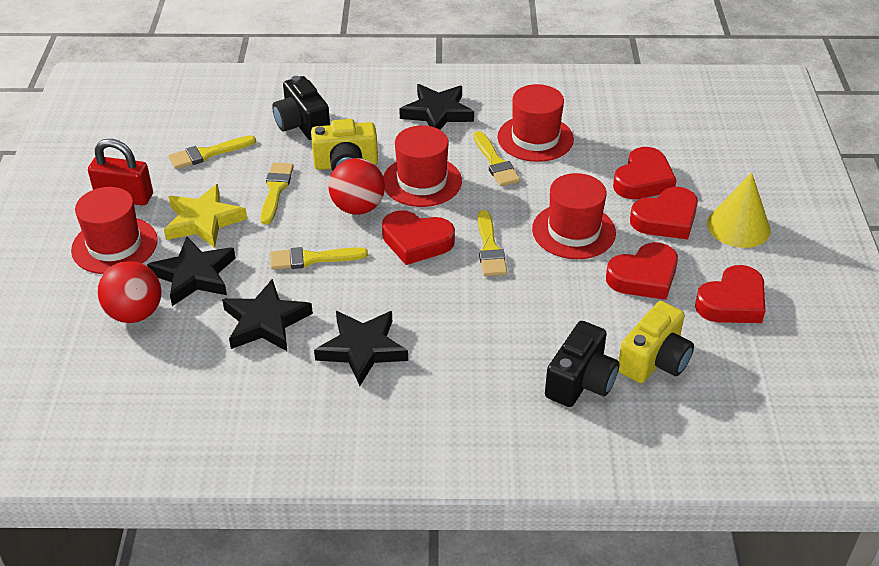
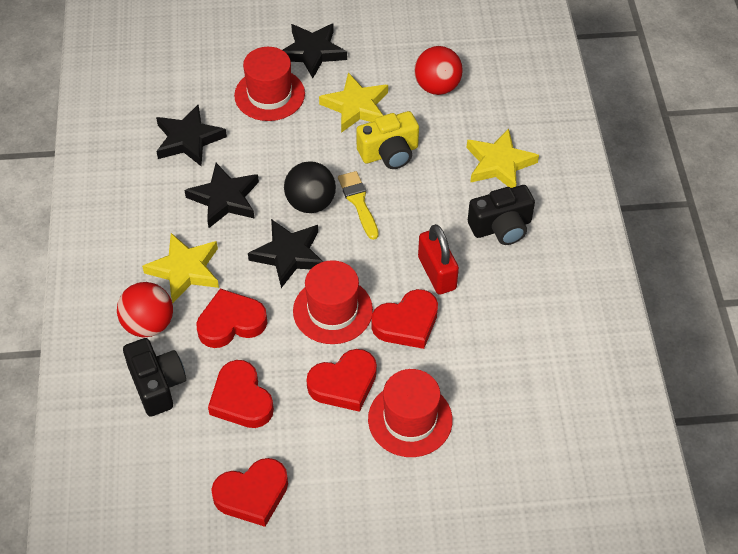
black ball: 0 -> 1
red hat: 4 -> 3
yellow brush: 5 -> 1
yellow camera: 2 -> 1
yellow cone: 1 -> 0
yellow star: 1 -> 3

